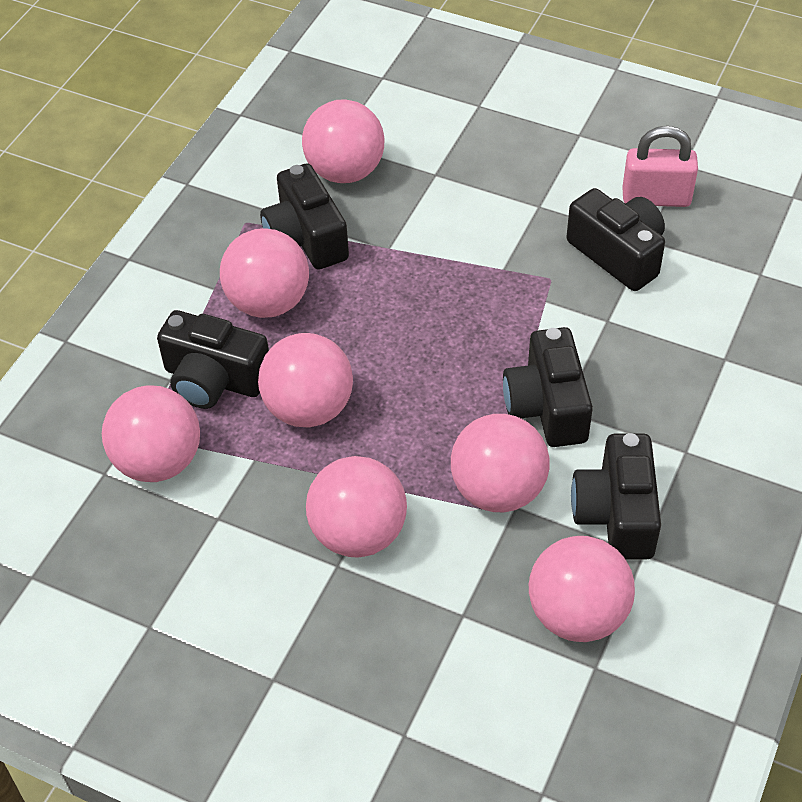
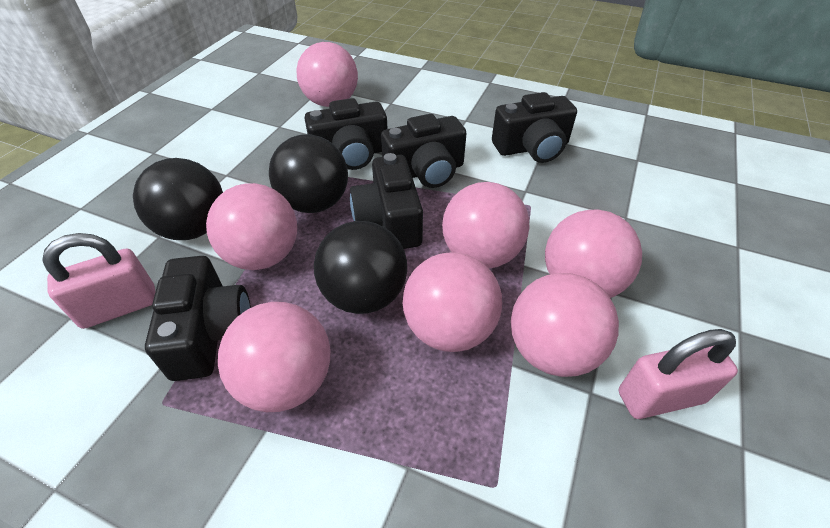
black ball: 0 -> 3
pink padlock: 1 -> 2

